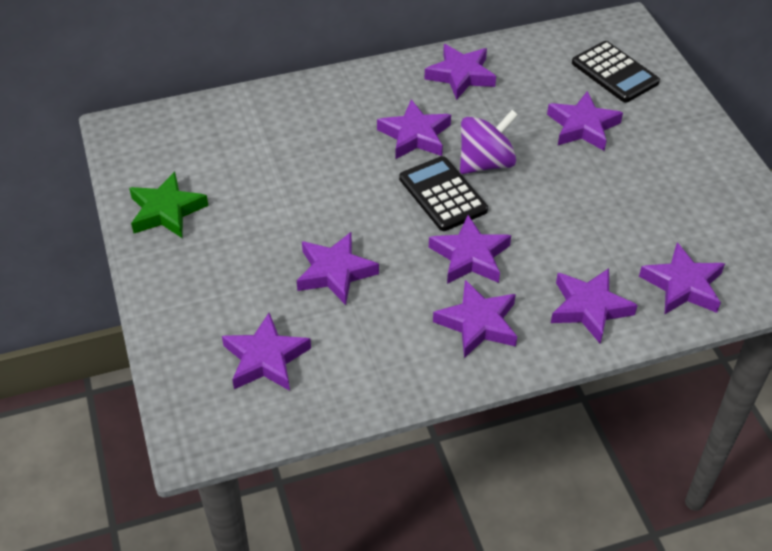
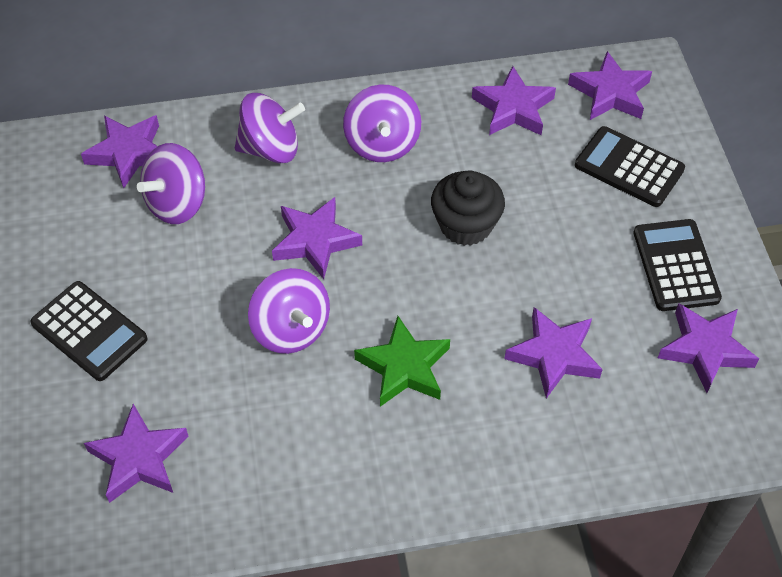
black calculator: 2 -> 3
black cupcake: 0 -> 1
purple spinning top: 1 -> 4
purple star: 9 -> 7

